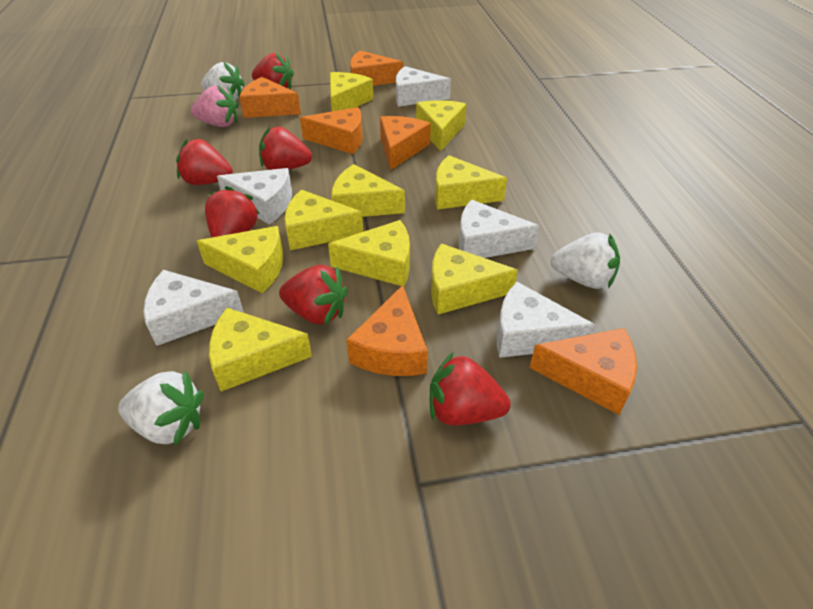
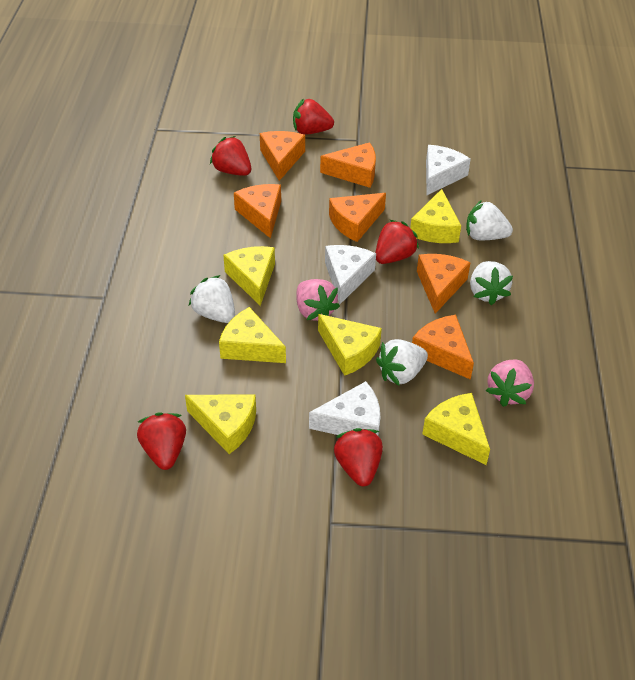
pink strawberry: 1 -> 2
red strawberry: 6 -> 5
white cheese: 5 -> 3
white strawberry: 3 -> 4
yellow cheese: 9 -> 6

